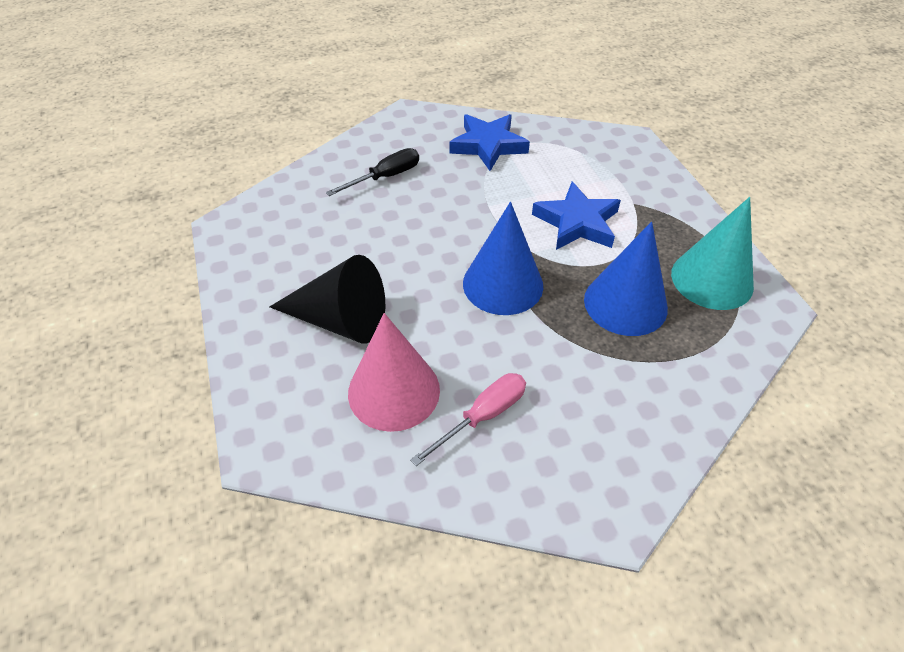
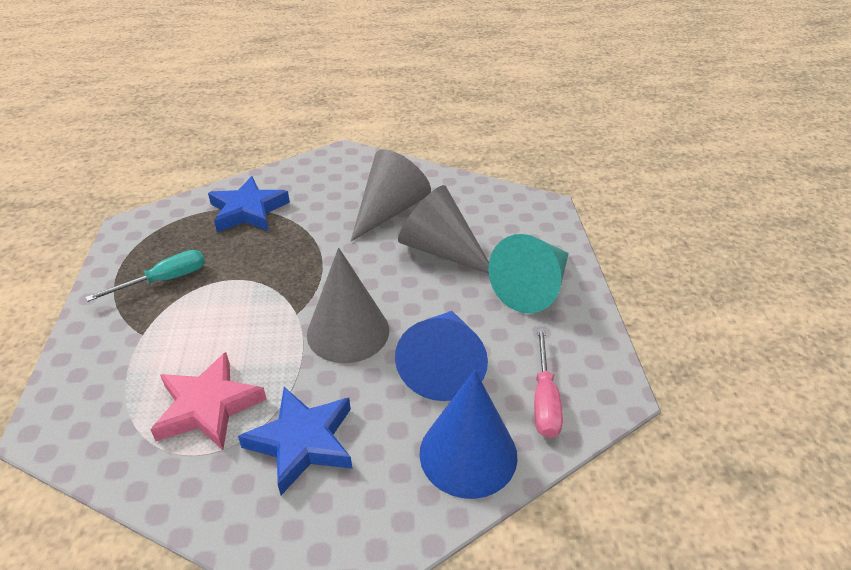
black cone: 1 -> 0
black screwdriver: 1 -> 0
grey cone: 0 -> 3
pink cone: 1 -> 0
pink star: 0 -> 1
turquoise screwdriver: 0 -> 1

